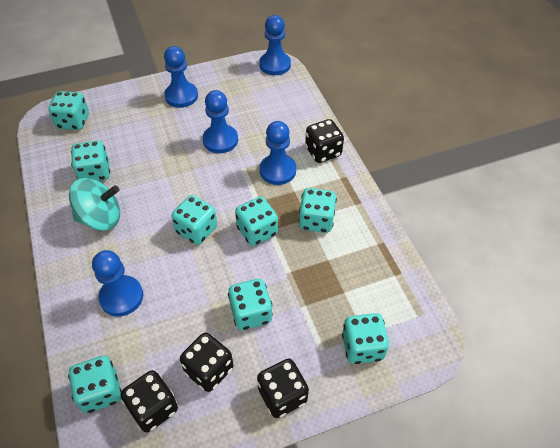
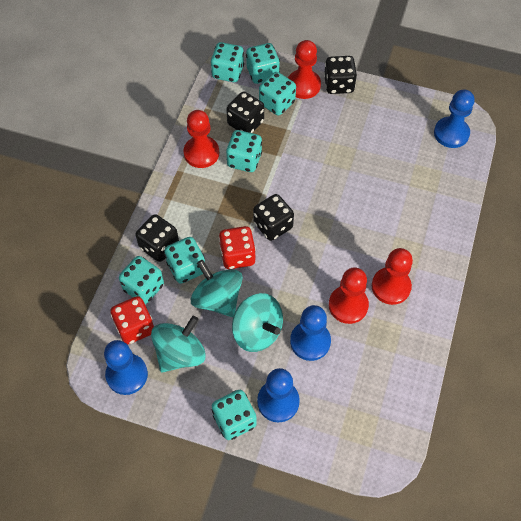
blue pawn: 5 -> 4
red dice: 0 -> 2
red pawn: 0 -> 4
turquoise dice: 8 -> 7
turquoise spinning top: 1 -> 3

